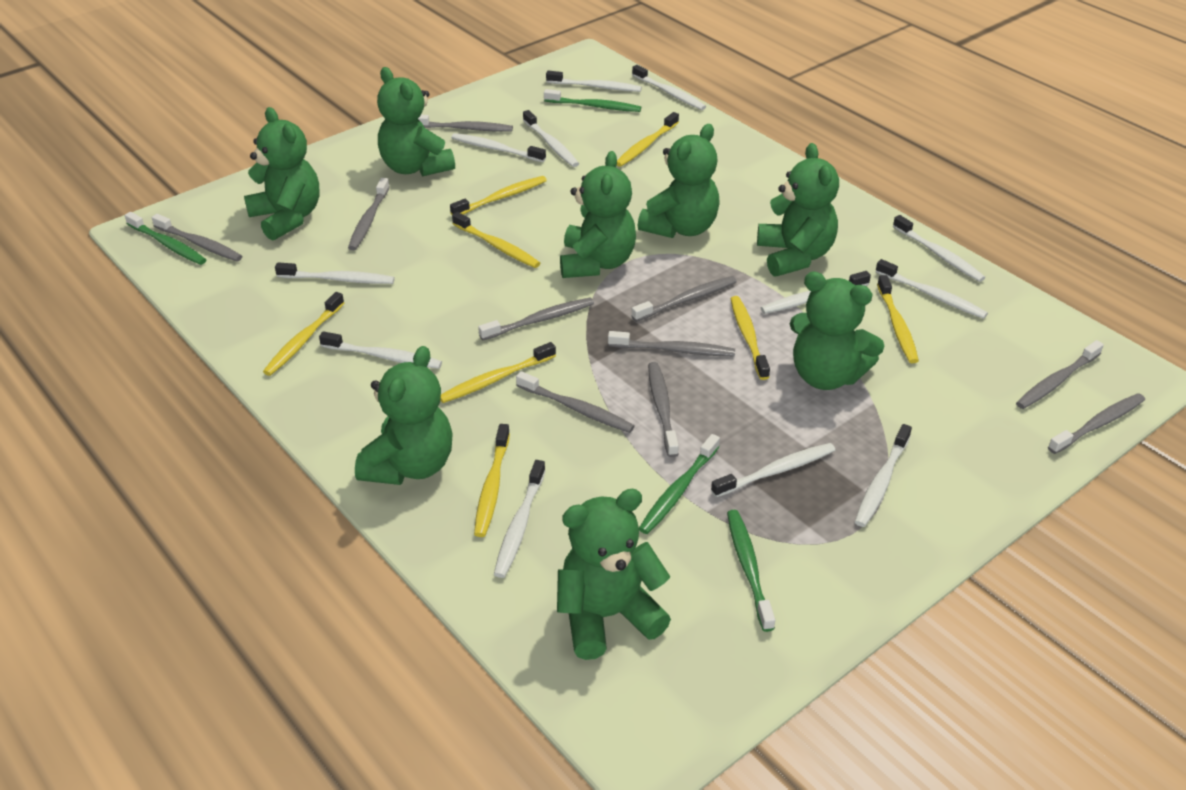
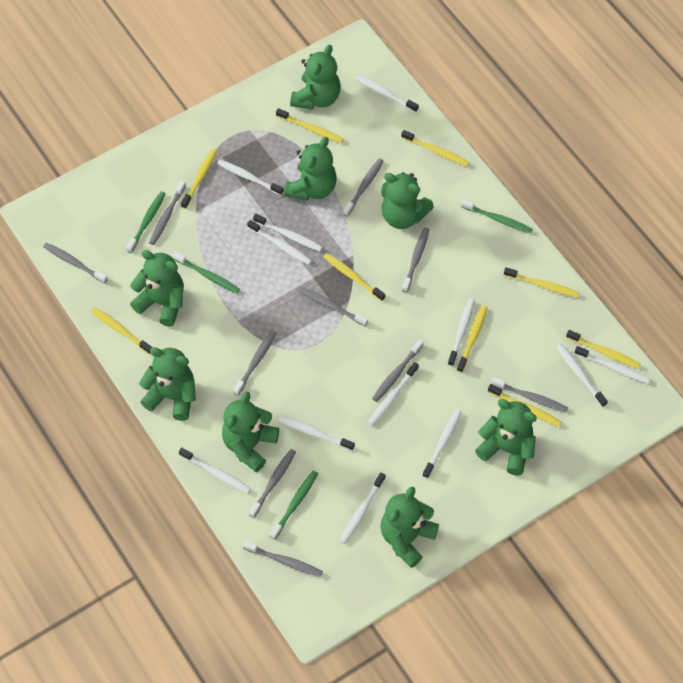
yellow toothbrush: 8 -> 9

